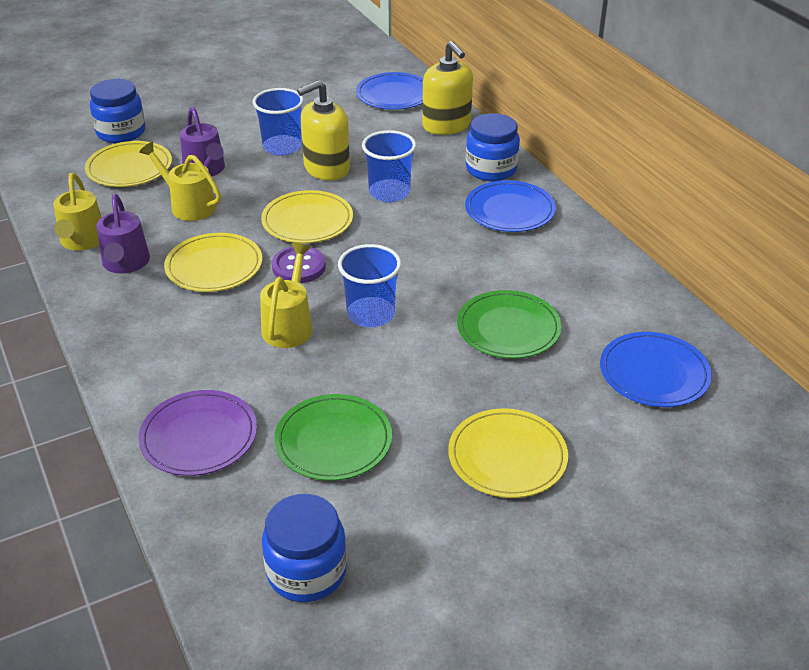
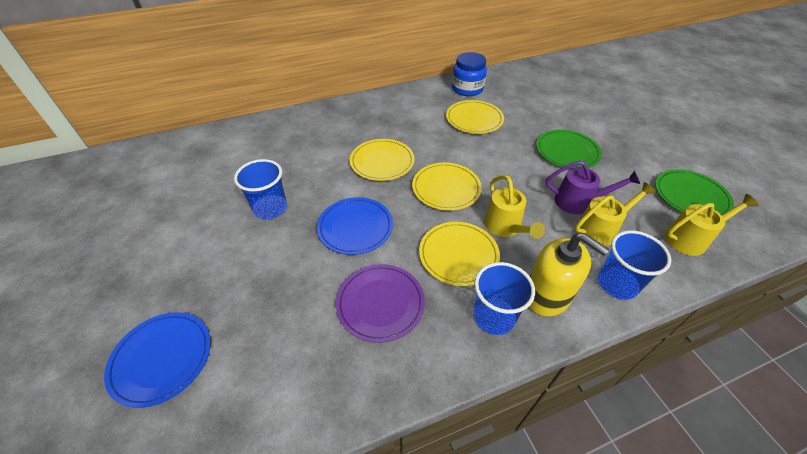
blue jar: 3 -> 1
blue plate: 3 -> 2
purple button: 1 -> 0
purple watering can: 2 -> 1
yellow soap dispenser: 2 -> 1

